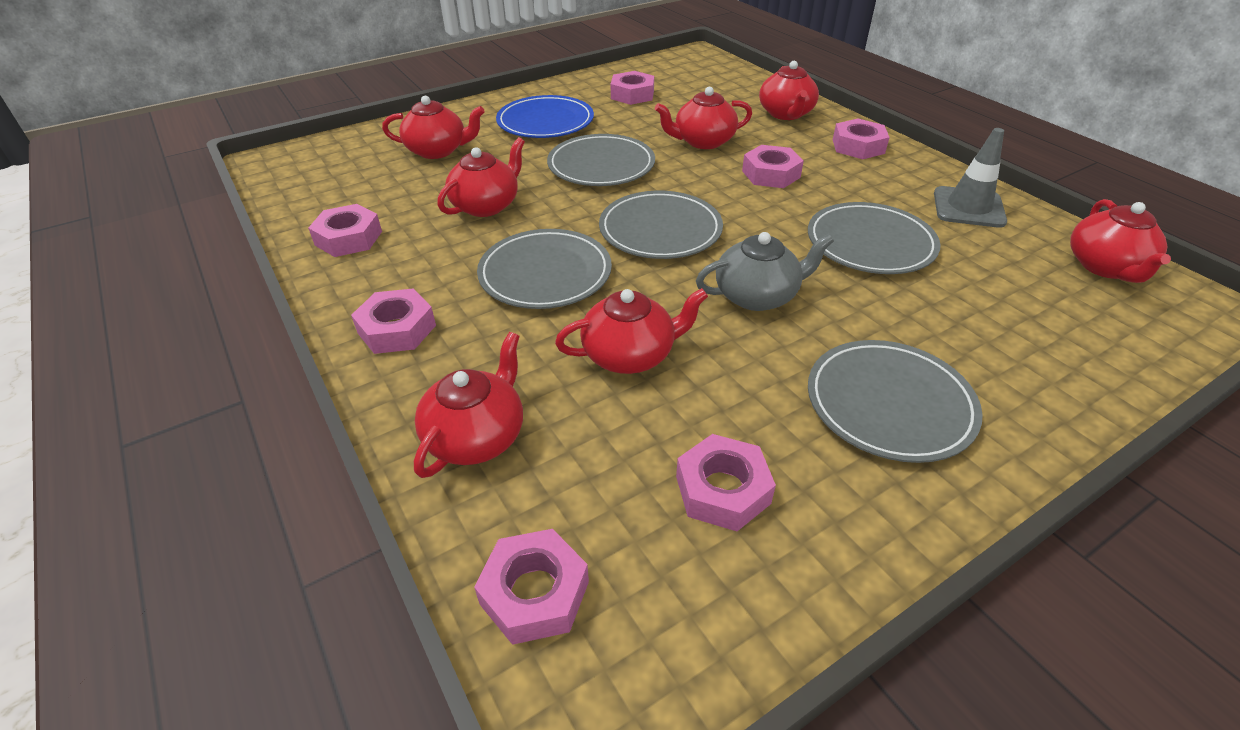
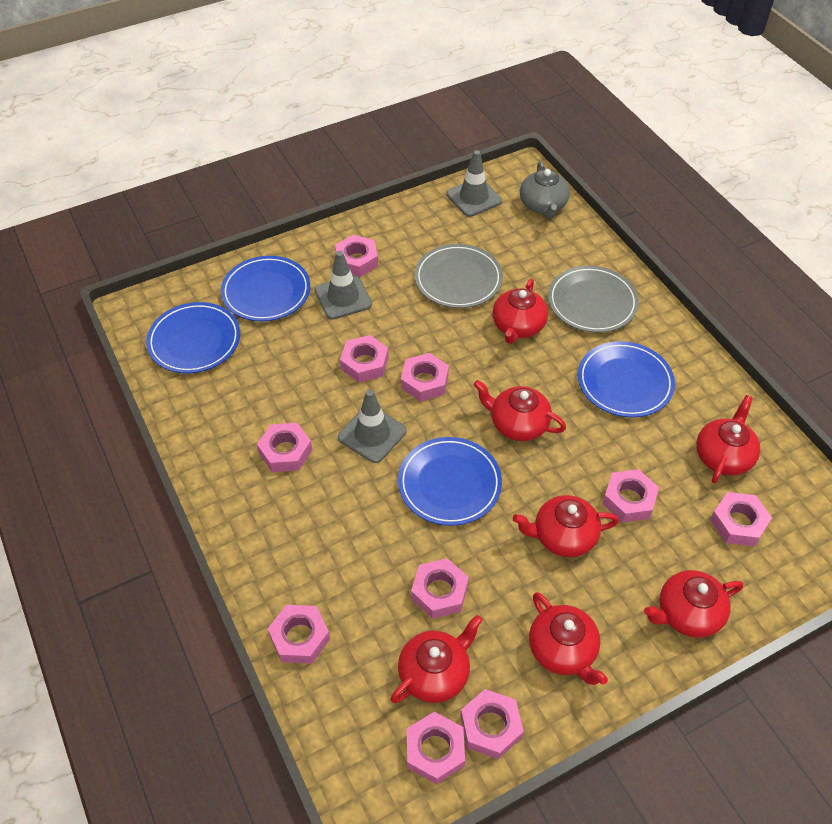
blue plate: 1 -> 4
grey plate: 5 -> 2
grey traffic cone: 1 -> 3
pink nut: 7 -> 10

